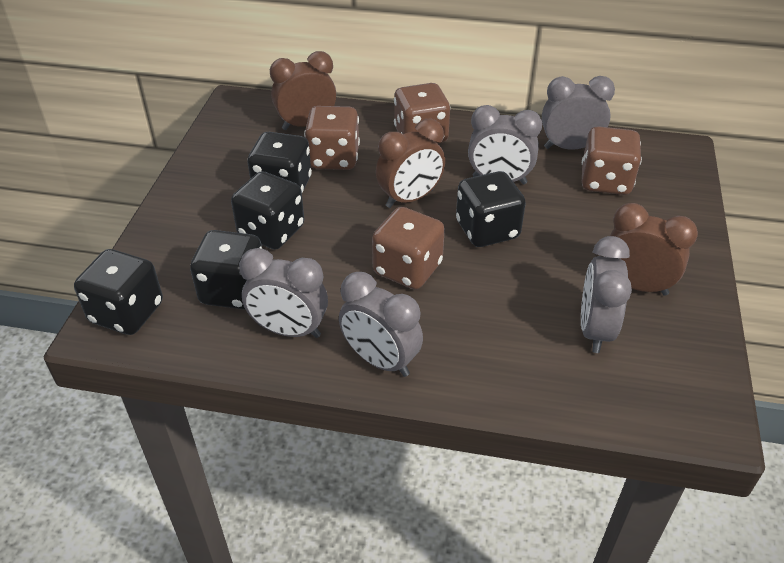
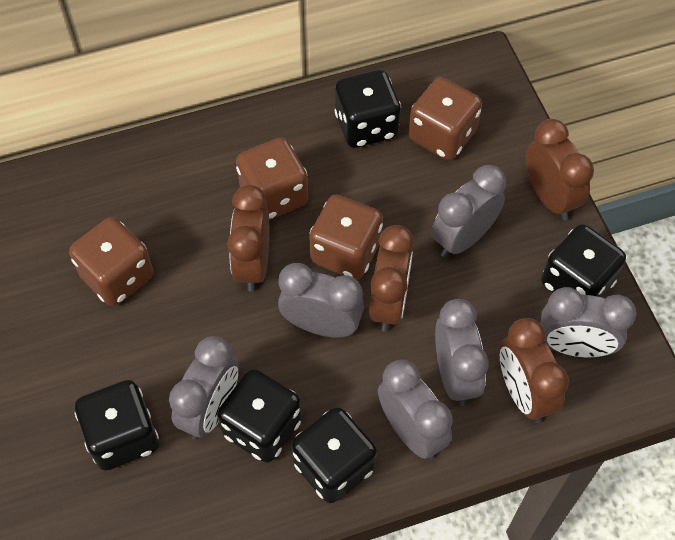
brown clock: 3 -> 4
grey clock: 5 -> 6

